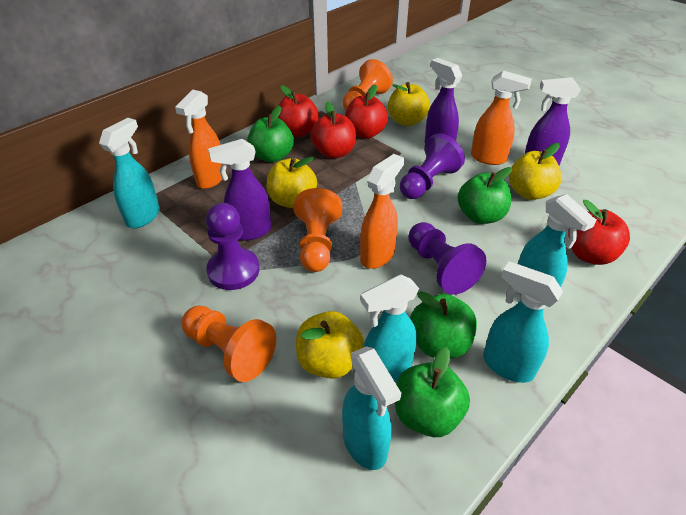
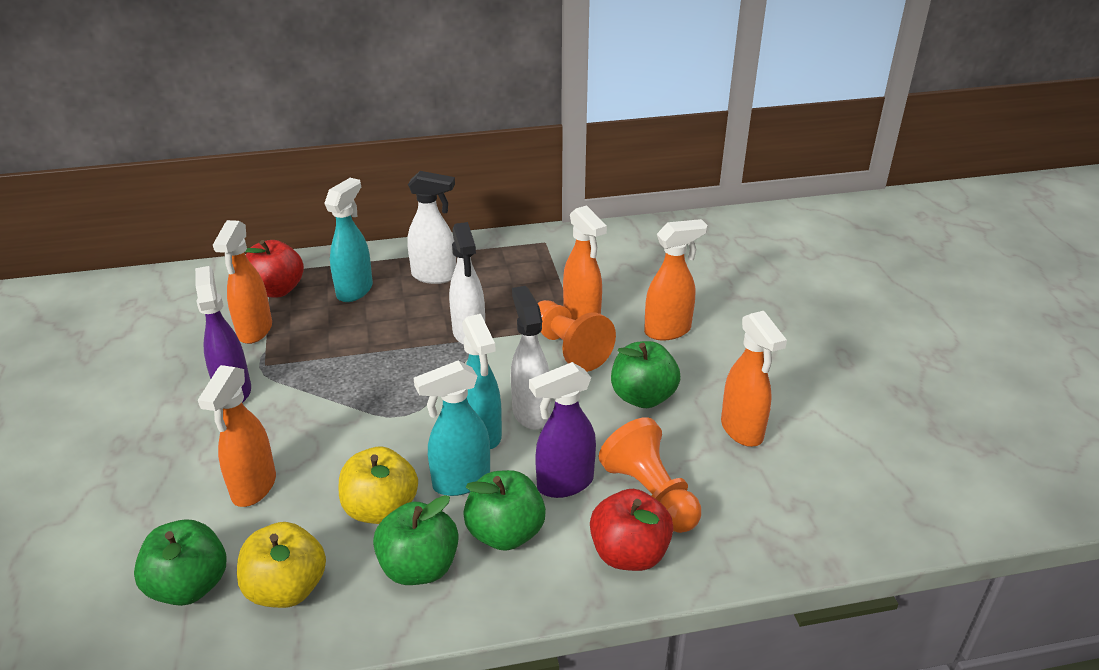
orange pawn: 3 -> 2
orange spray bottle: 3 -> 5
purple pawn: 3 -> 0
purple spray bottle: 3 -> 2
red apple: 4 -> 2
turquoise spray bottle: 5 -> 3
white spray bottle: 0 -> 3
yellow apple: 4 -> 2

